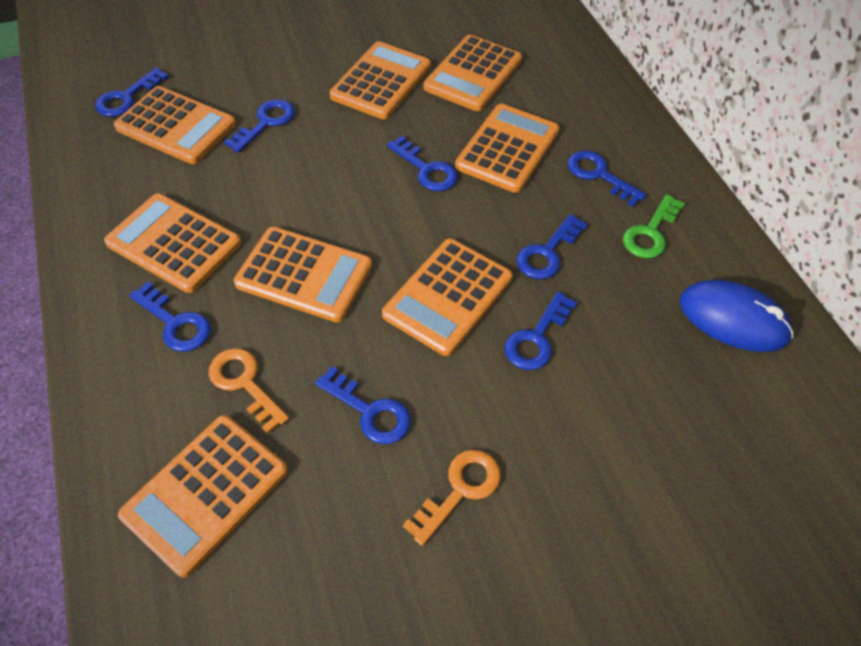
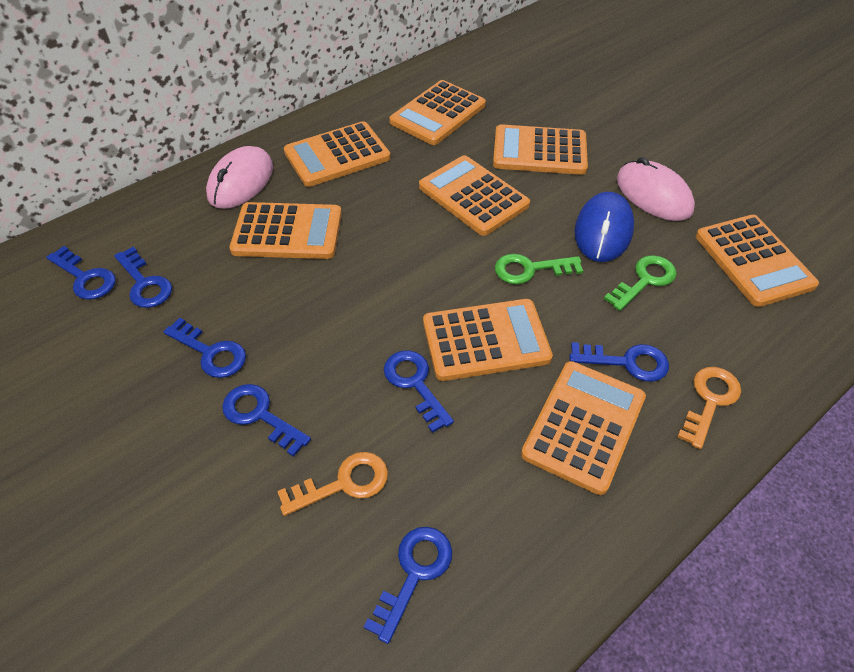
blue key: 8 -> 7
green key: 1 -> 2
pink mouse: 0 -> 2

